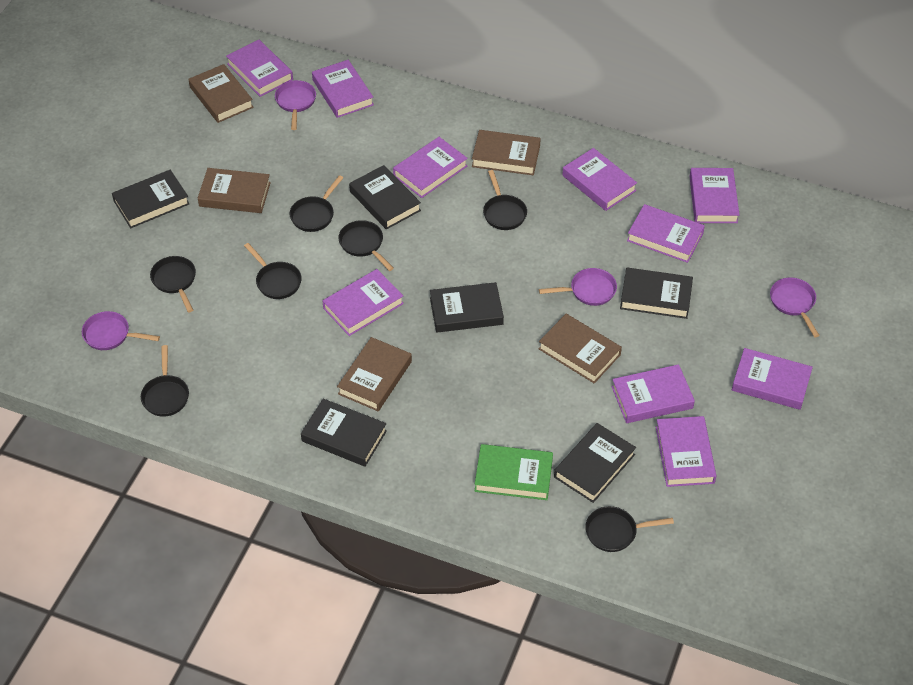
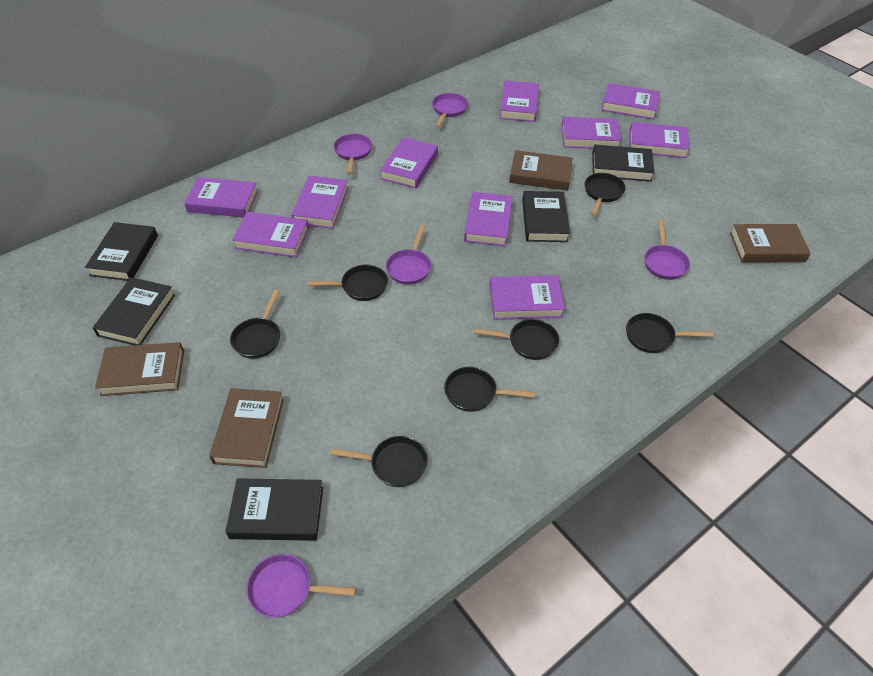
black book: 6 -> 5
brown book: 5 -> 4
green book: 1 -> 0
purple pan: 4 -> 5

